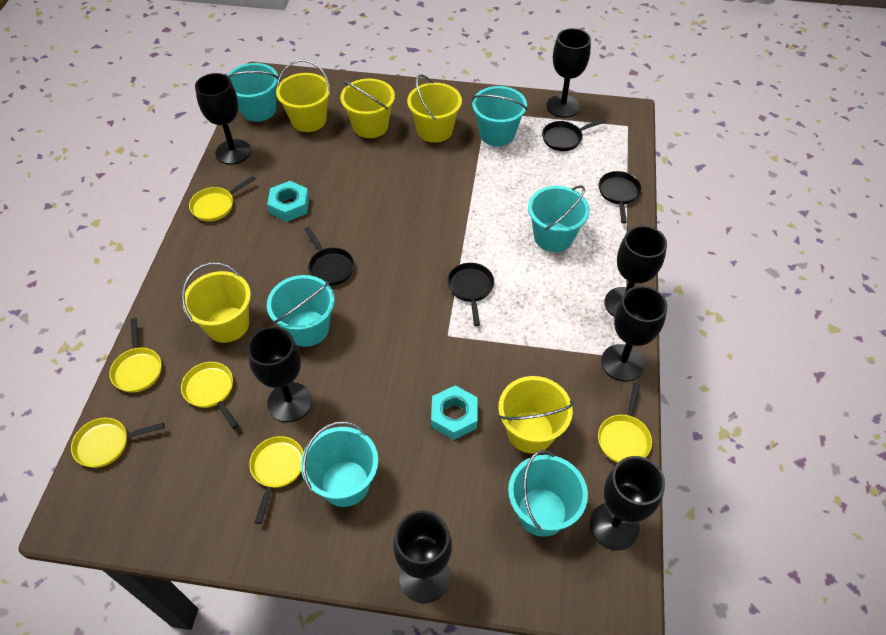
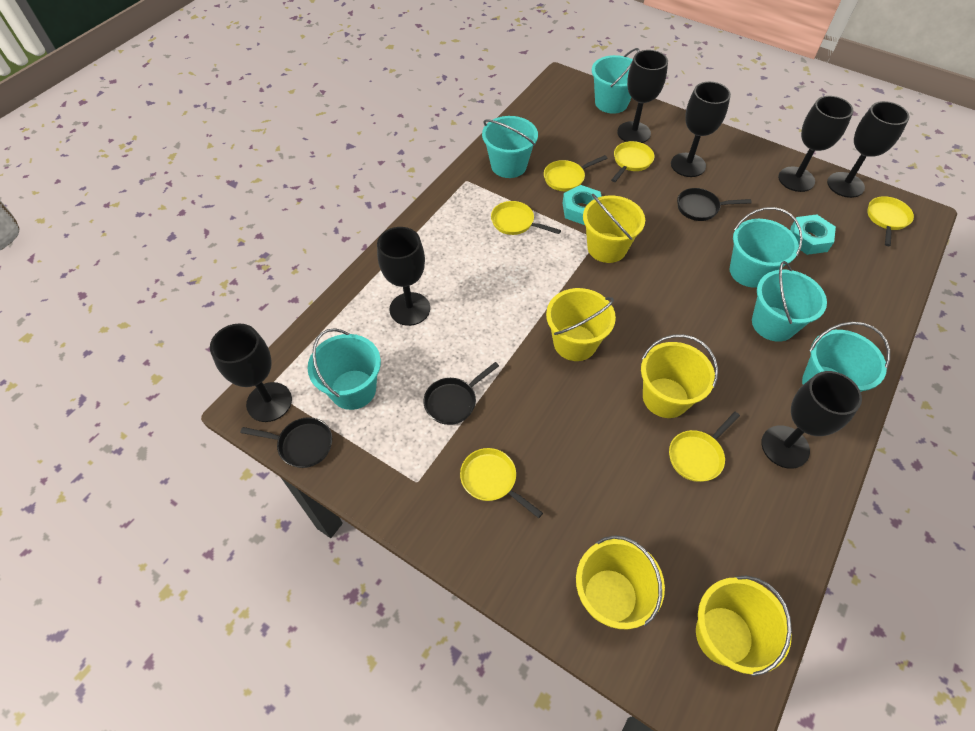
black pan: 4 -> 3

